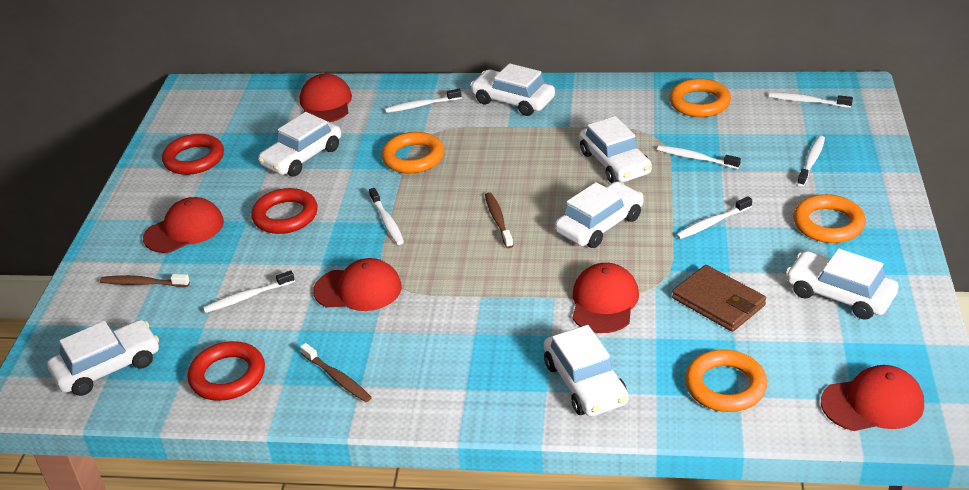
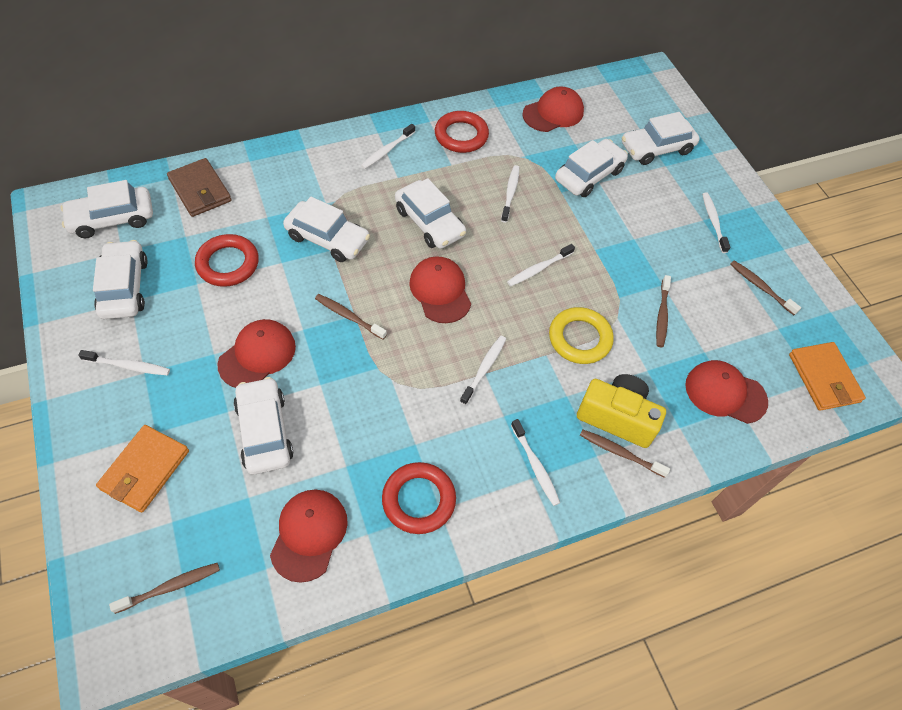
brown toothbrush: 3 -> 5
orange ring: 4 -> 0
orange wallet: 0 -> 2
yellow camera: 0 -> 1
yellow ring: 0 -> 1

